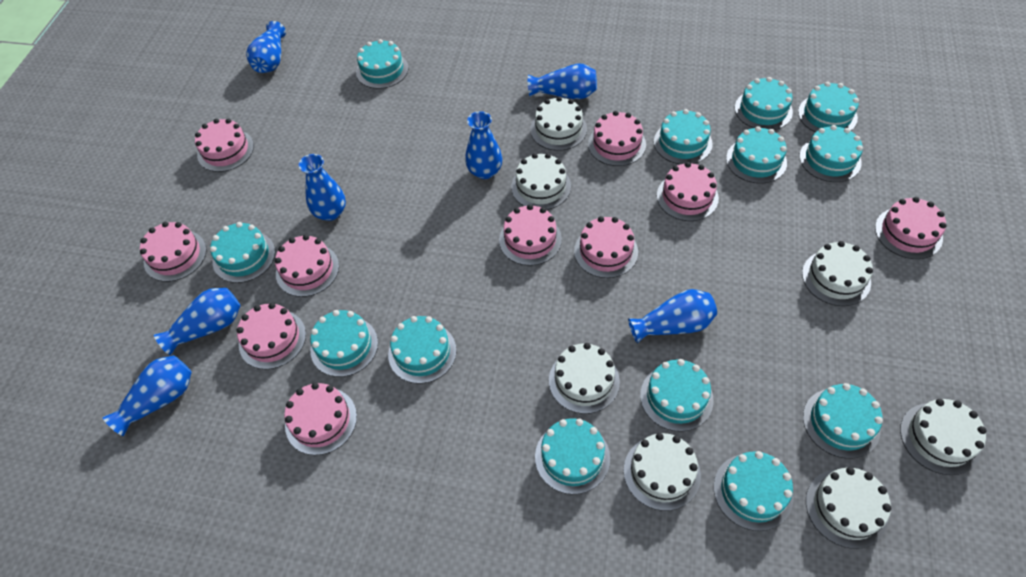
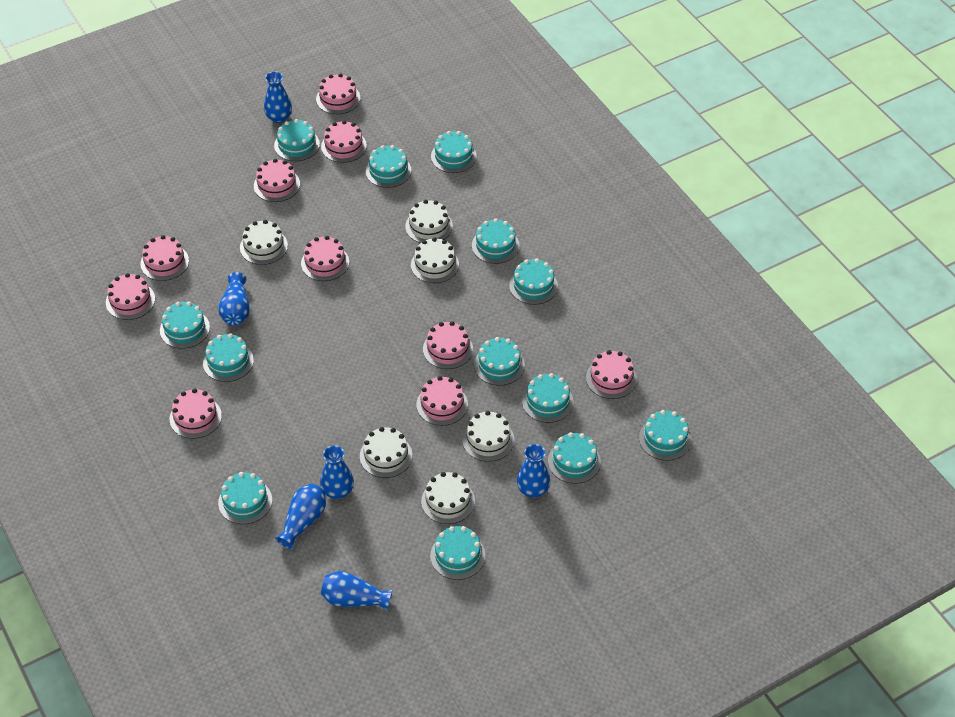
blue vase: 7 -> 6
white cake: 7 -> 6

